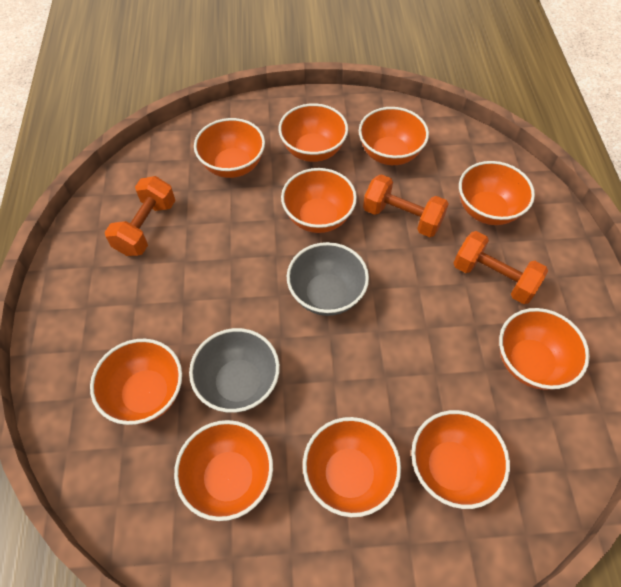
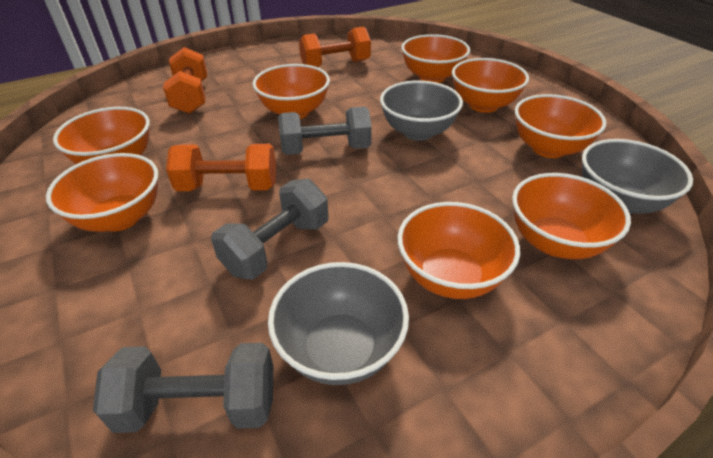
grey bowl: 2 -> 3
grey dumbbell: 0 -> 3
orange bowl: 10 -> 8

